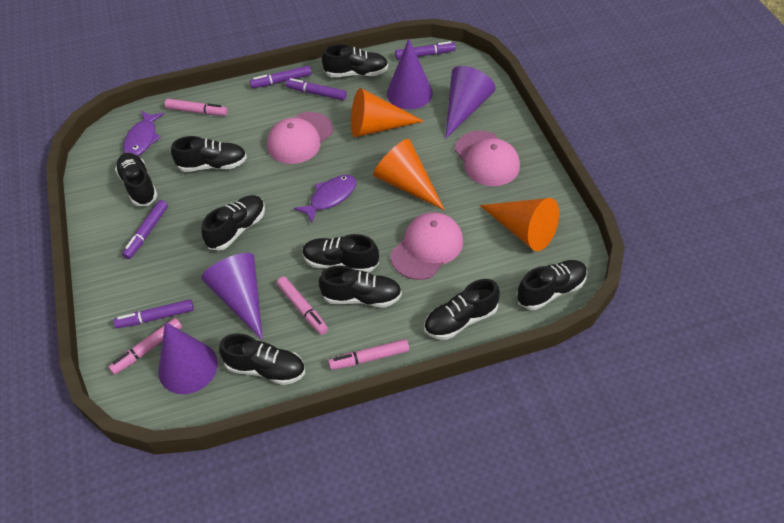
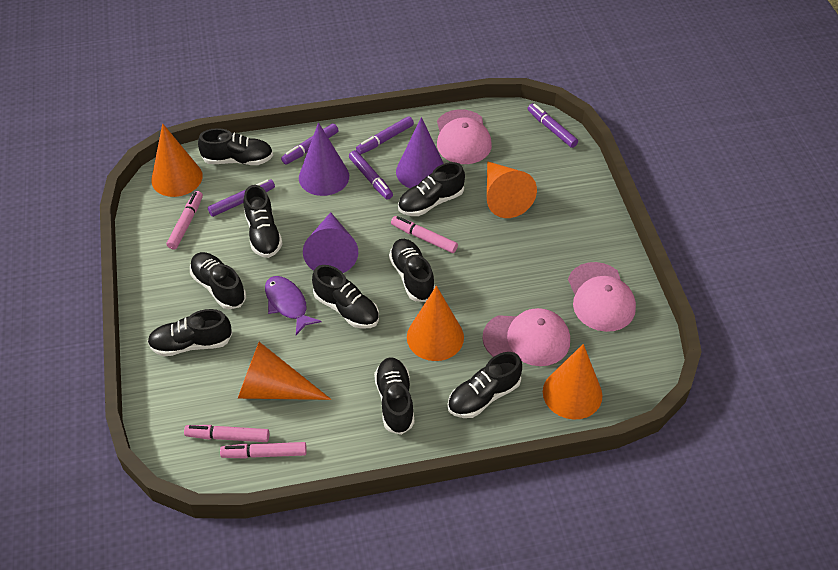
orange cone: 3 -> 5
purple cone: 4 -> 3
purple fish: 2 -> 1

